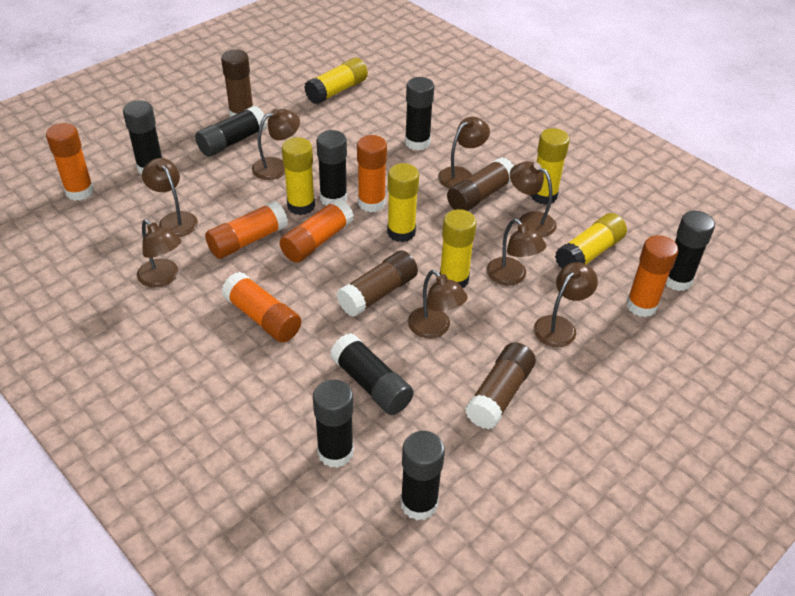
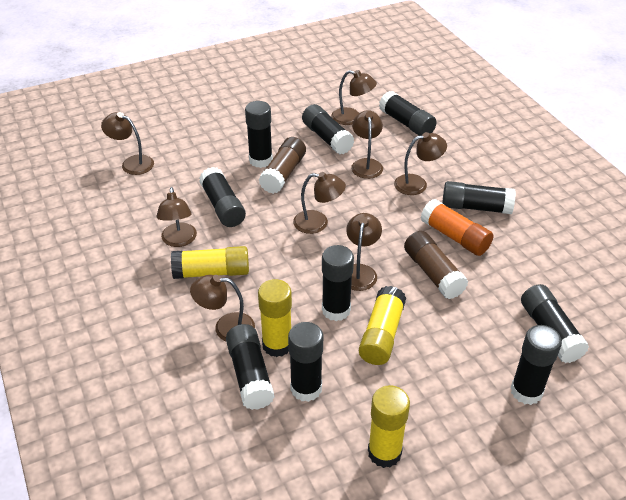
black glue stick: 8 -> 10
brown glue stick: 4 -> 2
orange glue stick: 6 -> 1
yellow glue stick: 6 -> 4

